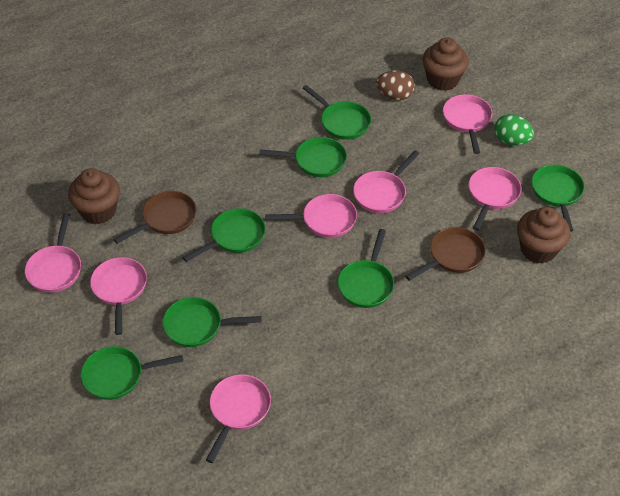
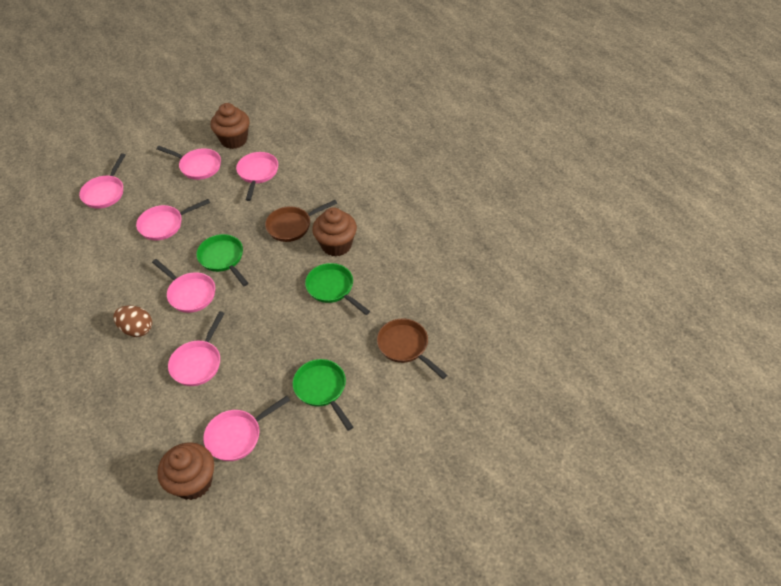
green egg: 1 -> 0
green pan: 7 -> 3

